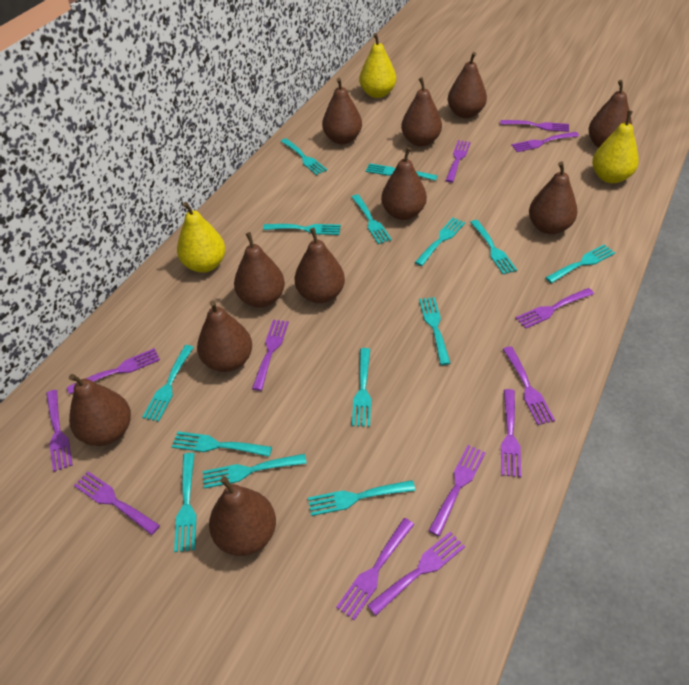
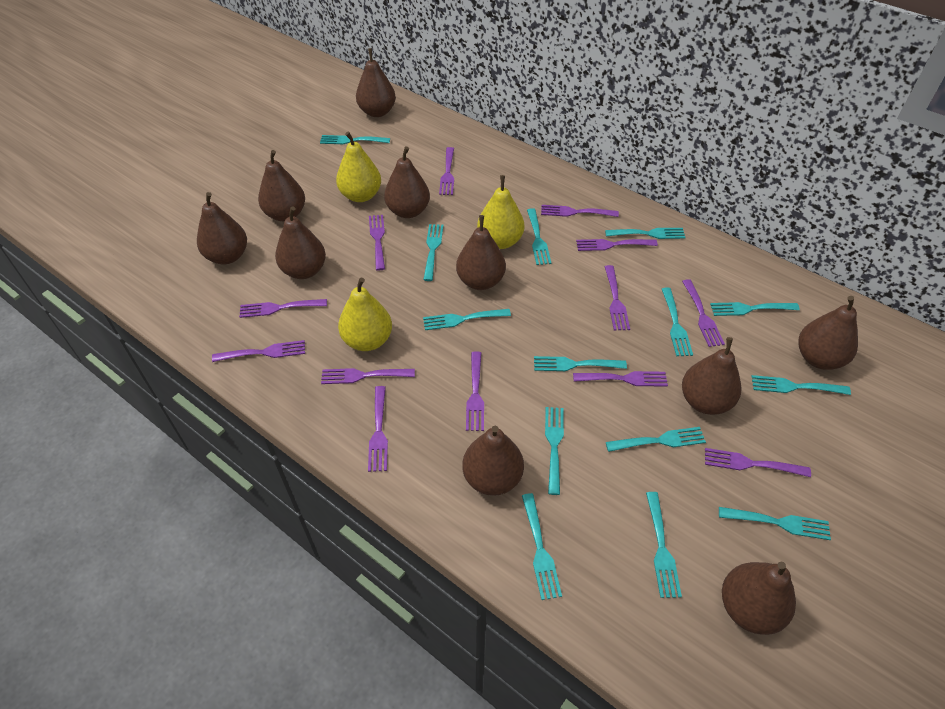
brown pear: 11 -> 10

